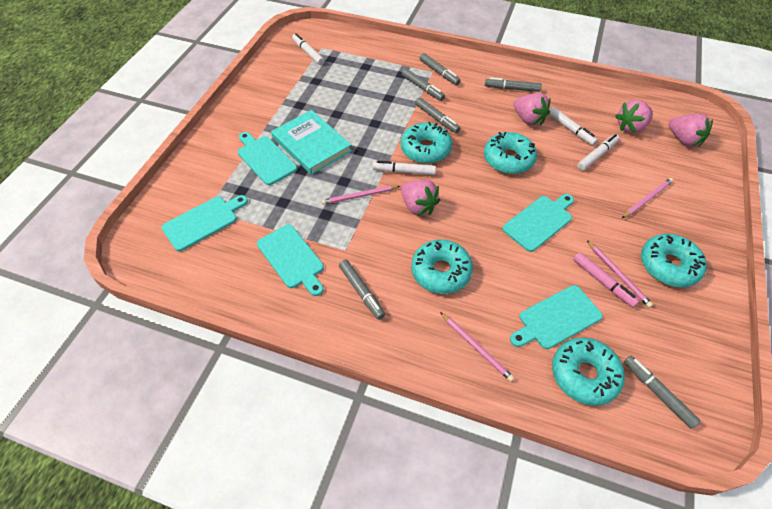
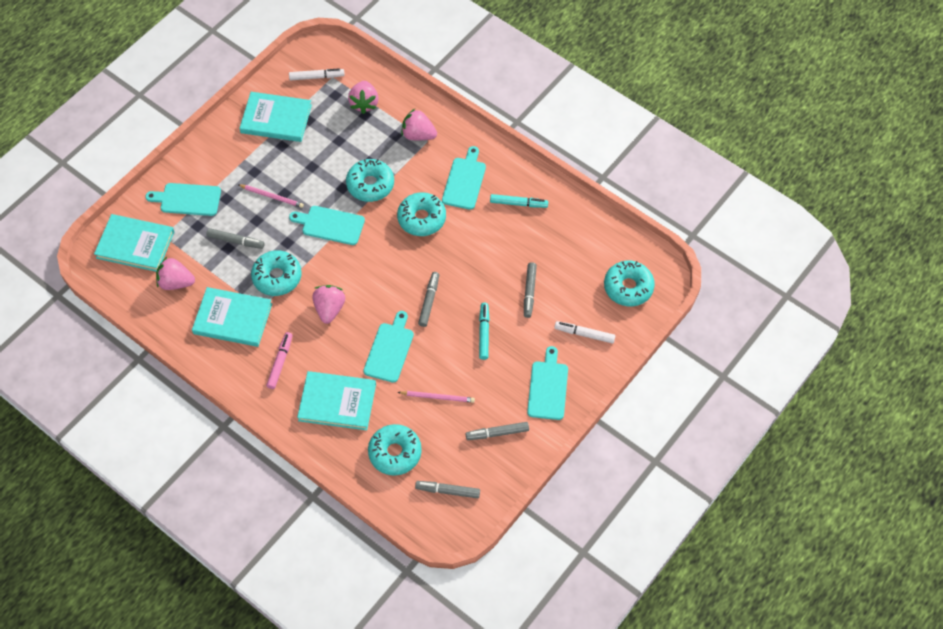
grey marker: 6 -> 5
pink pencil: 4 -> 2
turquoise book: 1 -> 4
turquoise marker: 0 -> 2
white marker: 4 -> 2

